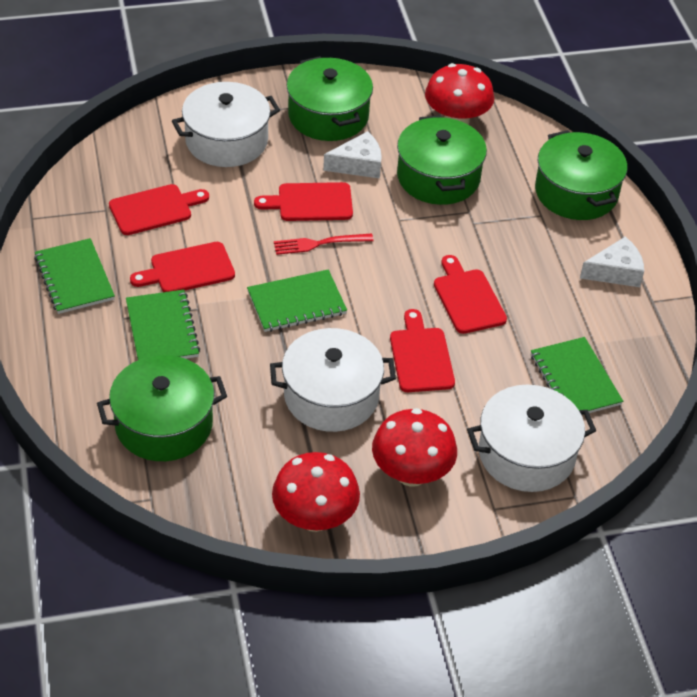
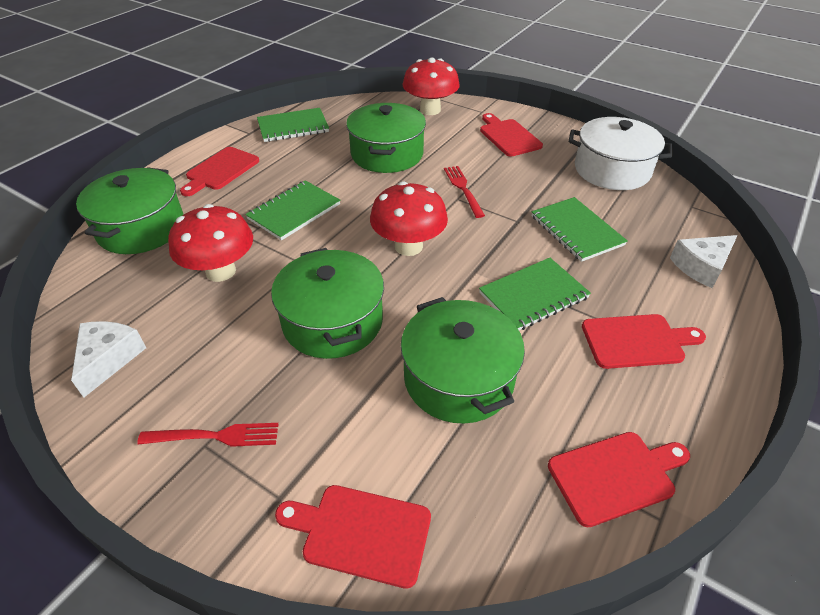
red fork: 1 -> 2
white pot: 3 -> 1

